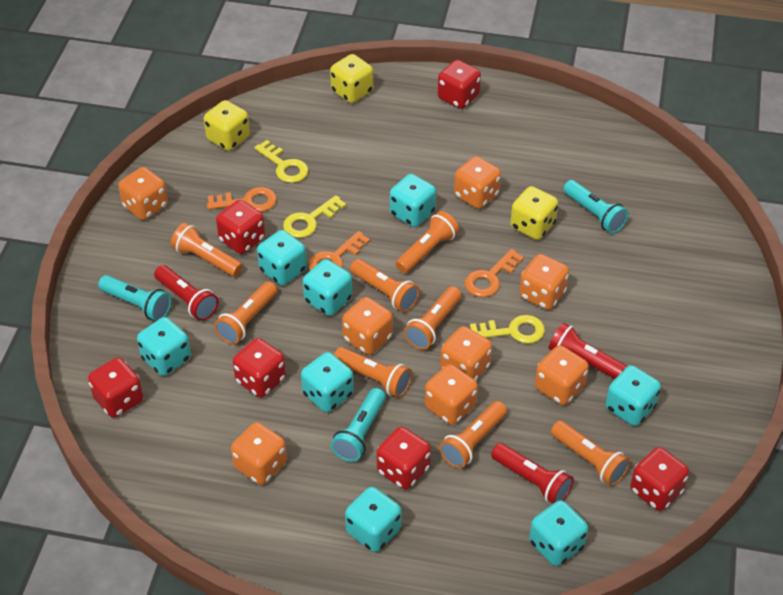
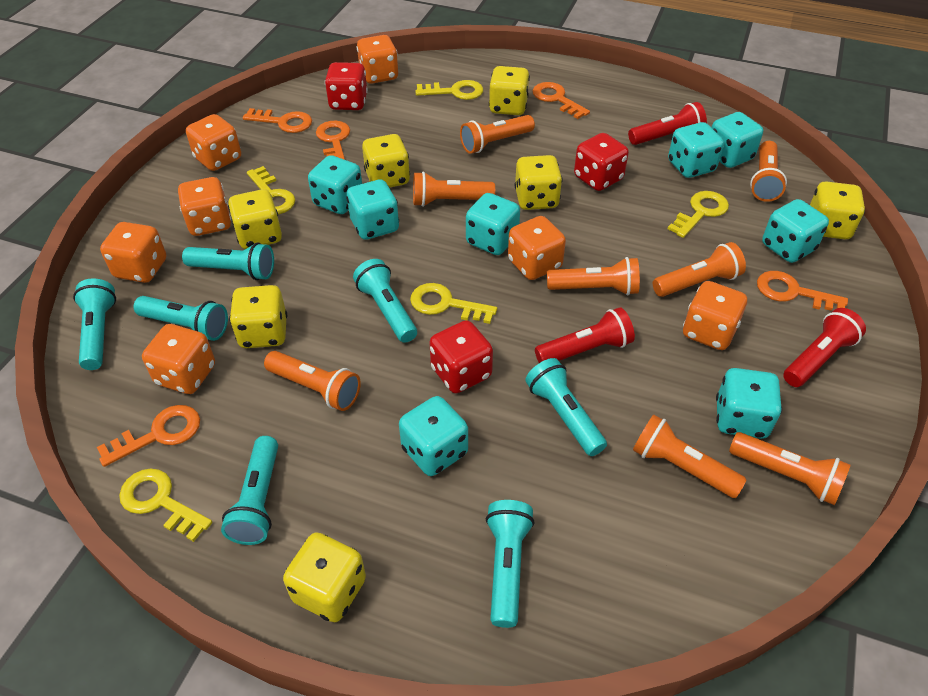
orange dice: 8 -> 7
orange key: 3 -> 5
red dice: 6 -> 3
turquoise flashlight: 3 -> 7
yellow dice: 3 -> 7
yellow key: 3 -> 5

